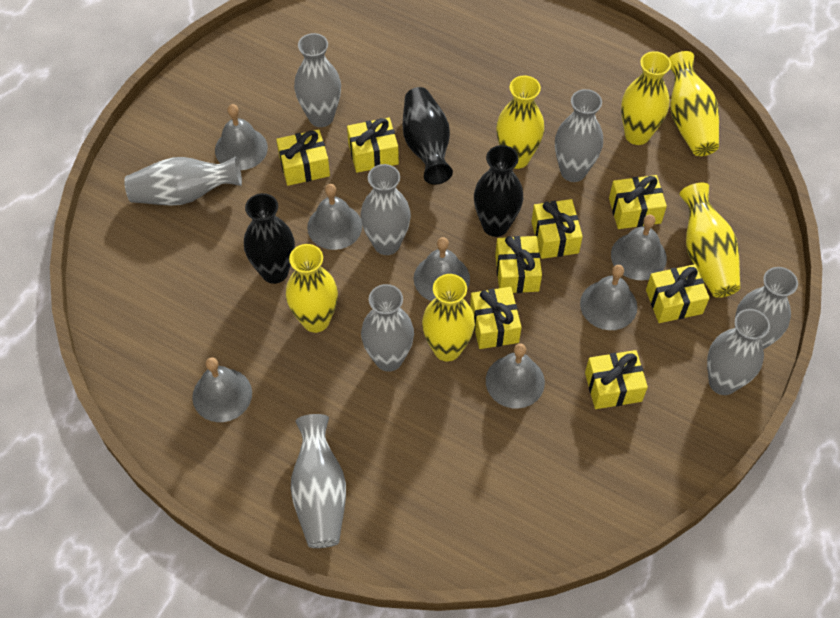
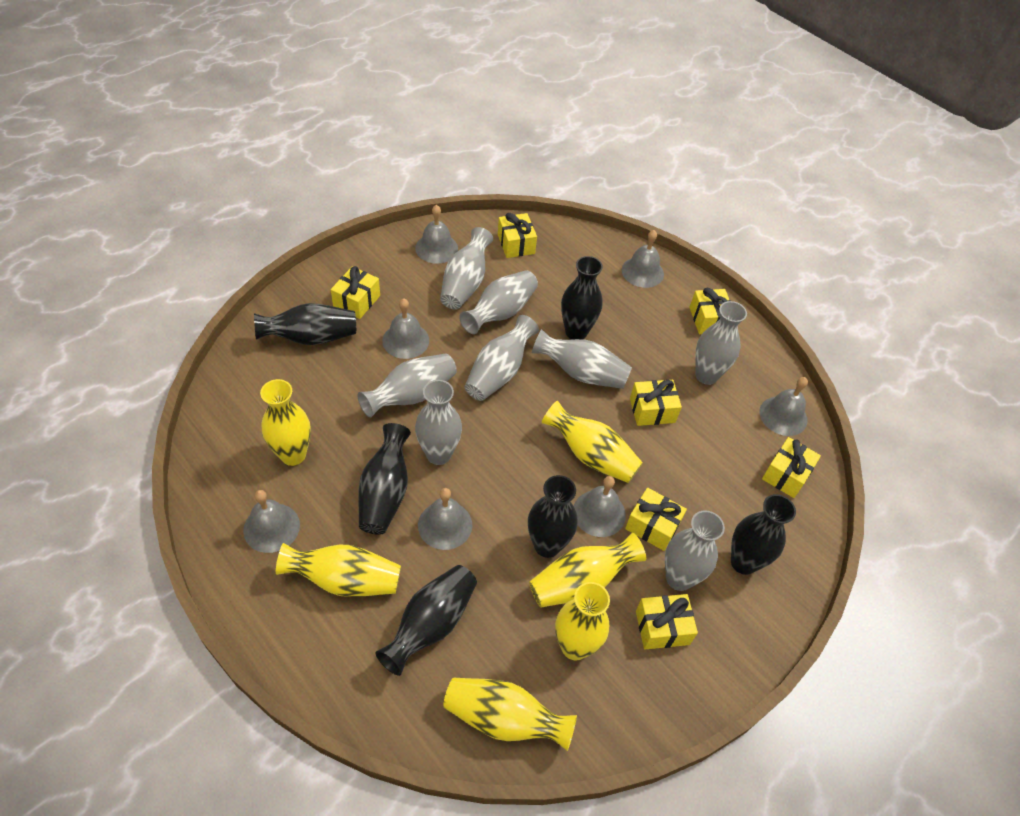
black vase: 3 -> 6
yellow gift: 8 -> 7

